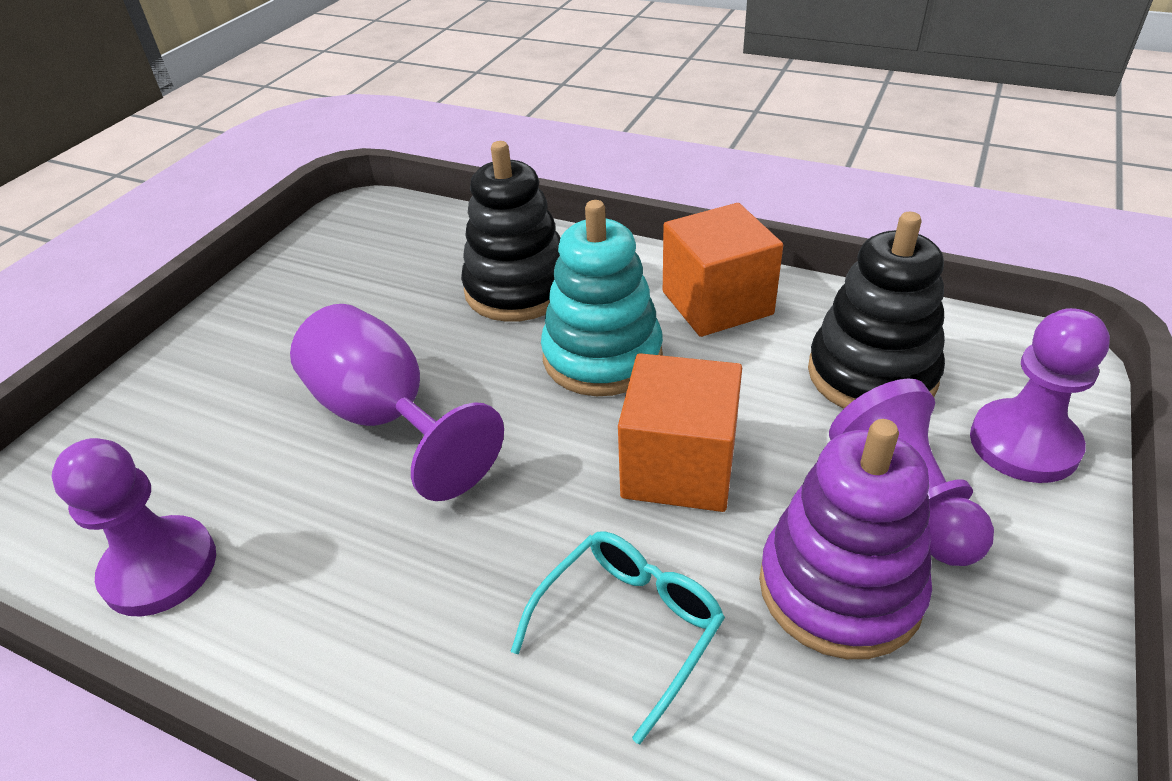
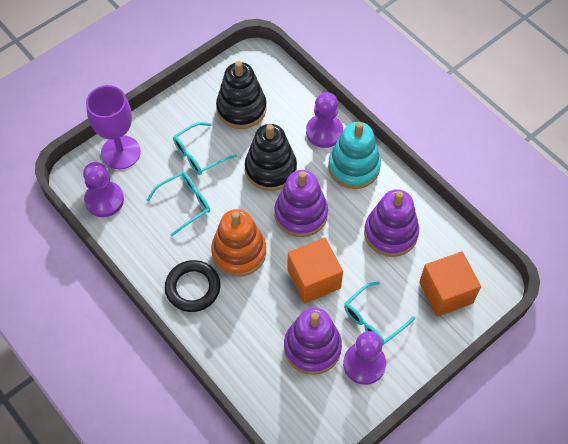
black ring: 0 -> 1
orange stacking toy: 0 -> 1
purple stacking toy: 1 -> 3
turquoise glasses: 1 -> 3

